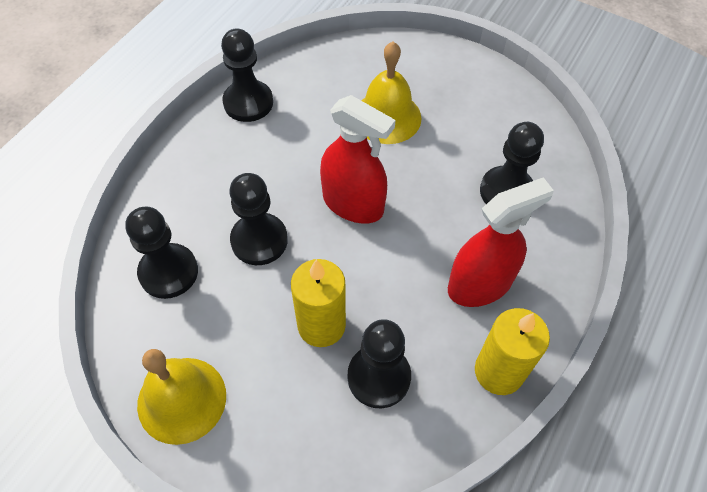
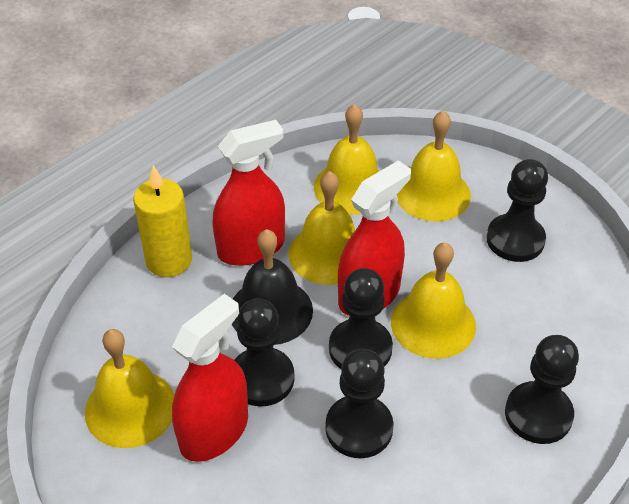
black bell: 0 -> 1
red spray bottle: 2 -> 3
yellow bell: 2 -> 5
yellow candle: 2 -> 1

